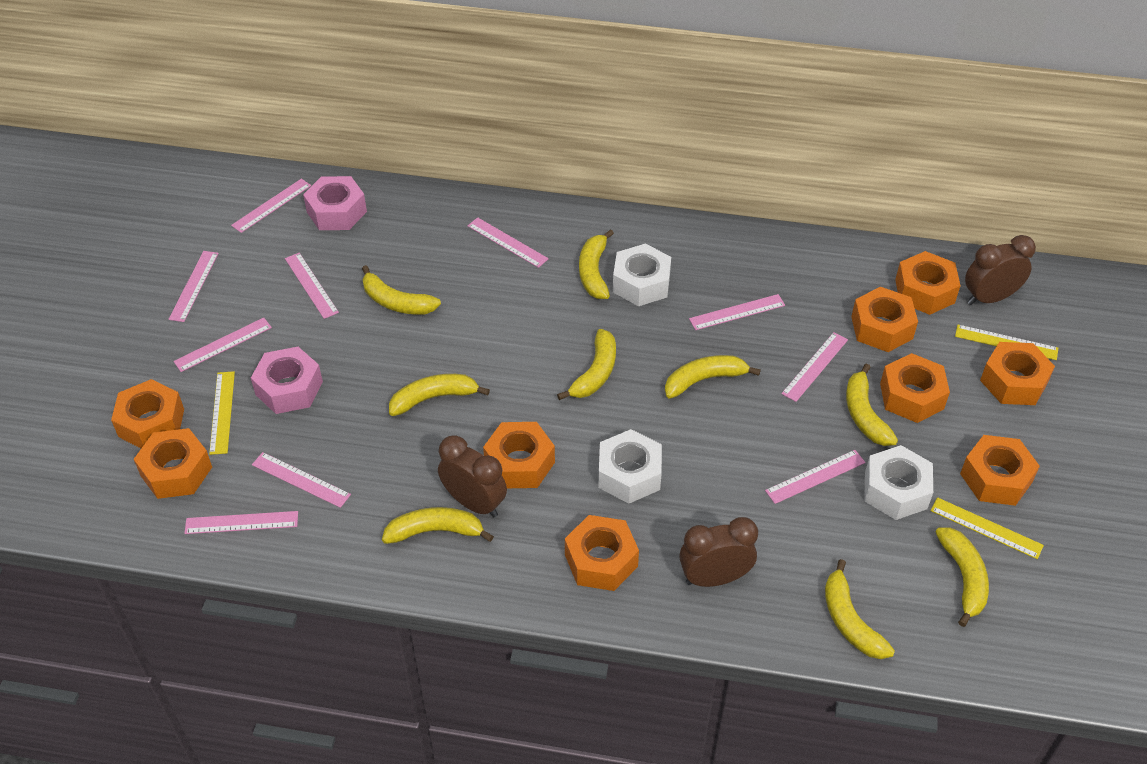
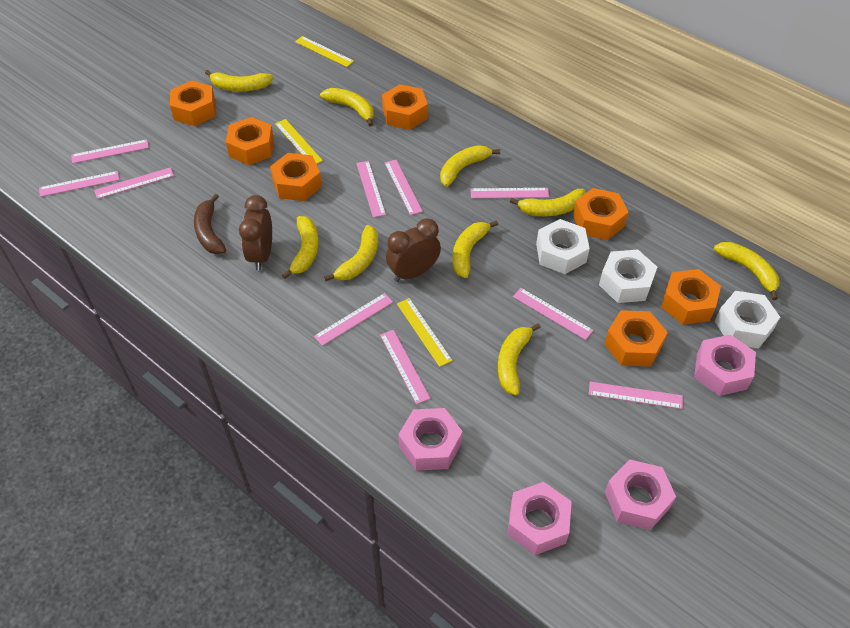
brown banana: 0 -> 1
brown clock: 3 -> 2
orange nut: 9 -> 7
pink nut: 2 -> 4

